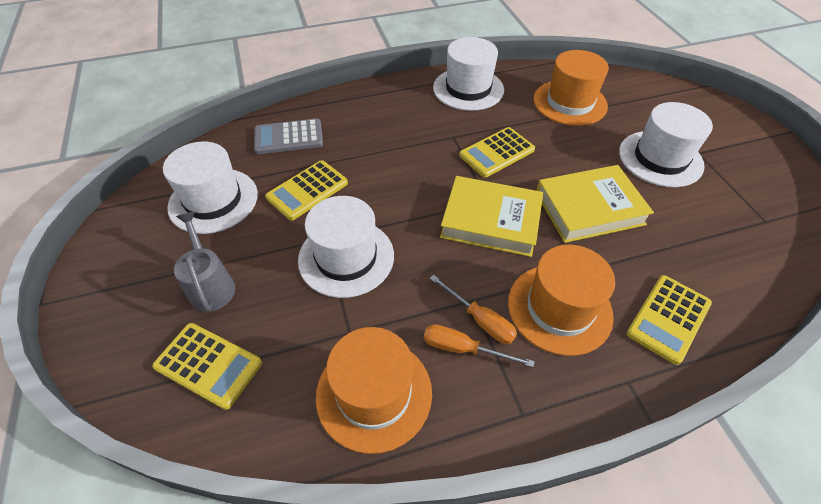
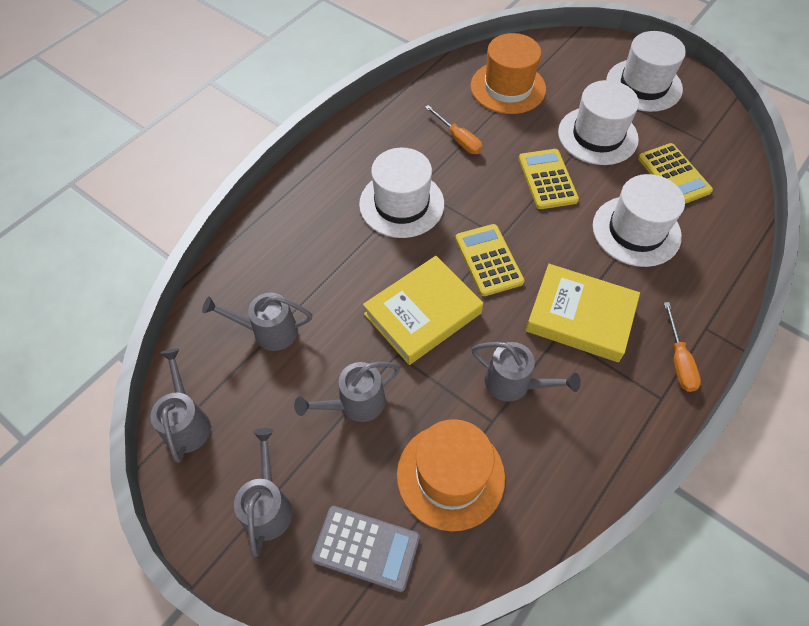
grey watering can: 1 -> 5
orange hat: 3 -> 2
yellow calculator: 4 -> 3

